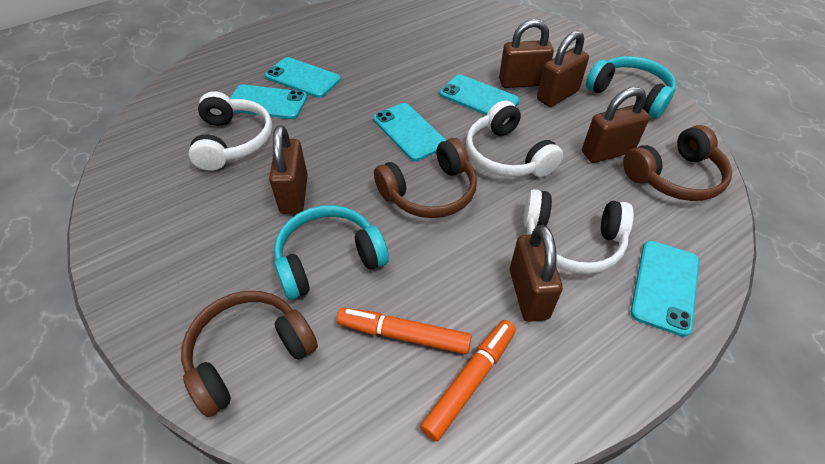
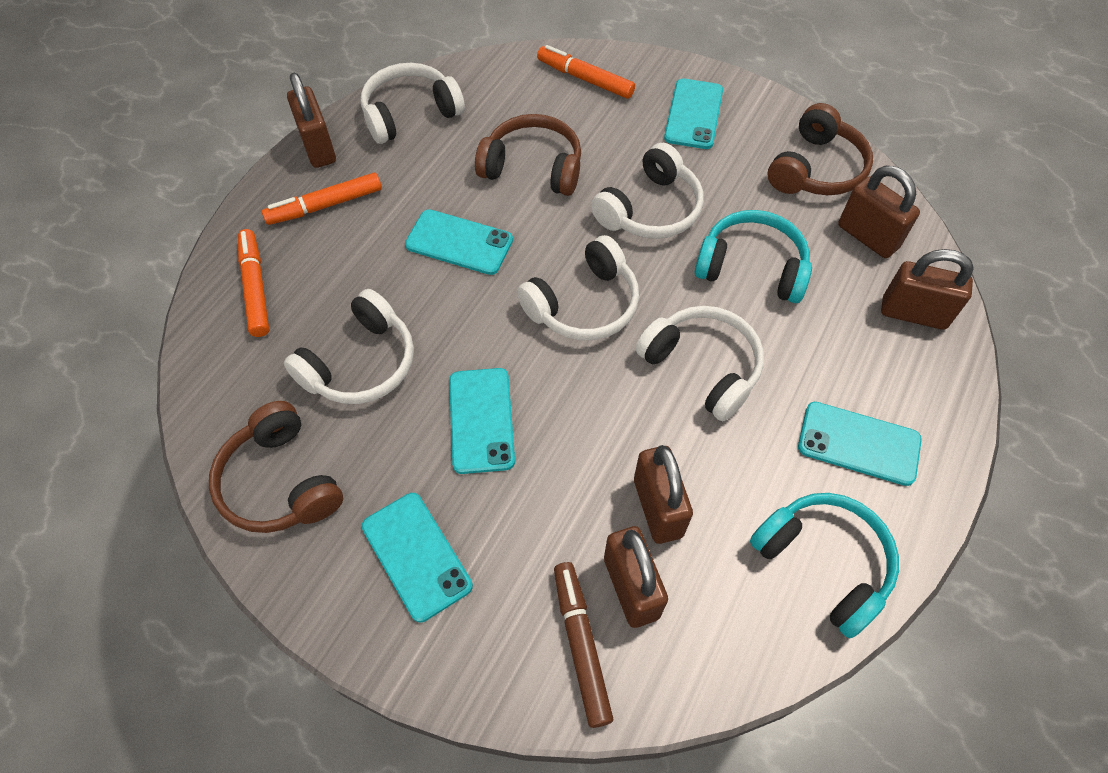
brown marker: 0 -> 1
orange marker: 2 -> 3
white headphones: 3 -> 5

